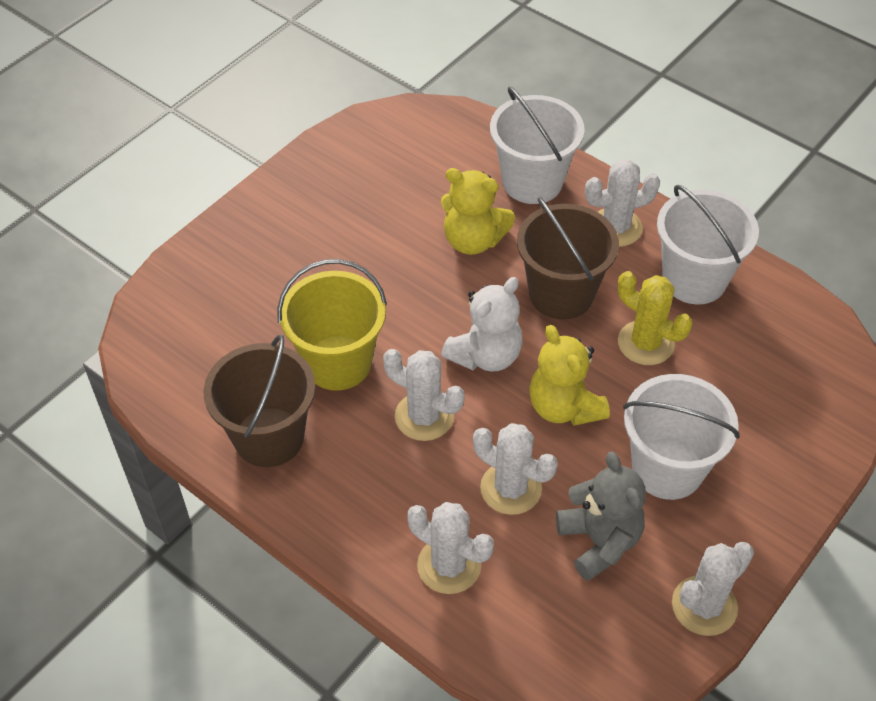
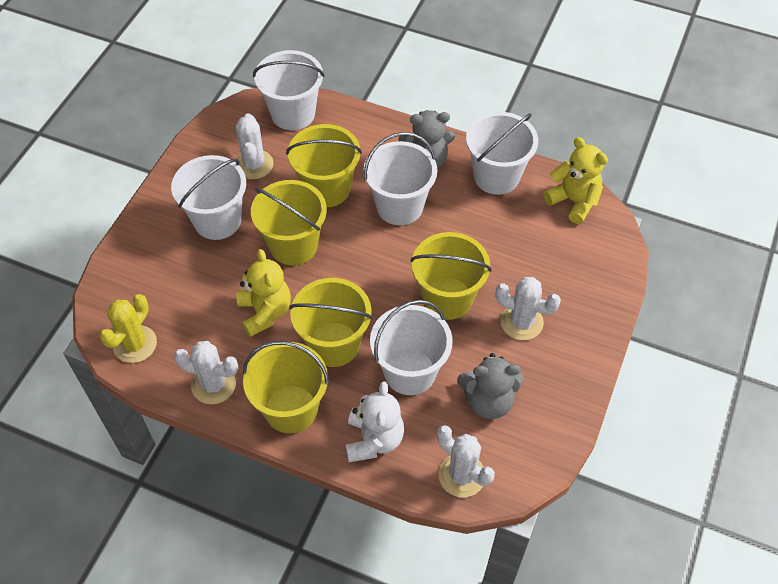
brown bucket: 2 -> 0
grey teddy bear: 1 -> 2
white bucket: 3 -> 5
white cactus: 5 -> 4
yellow bucket: 1 -> 5

